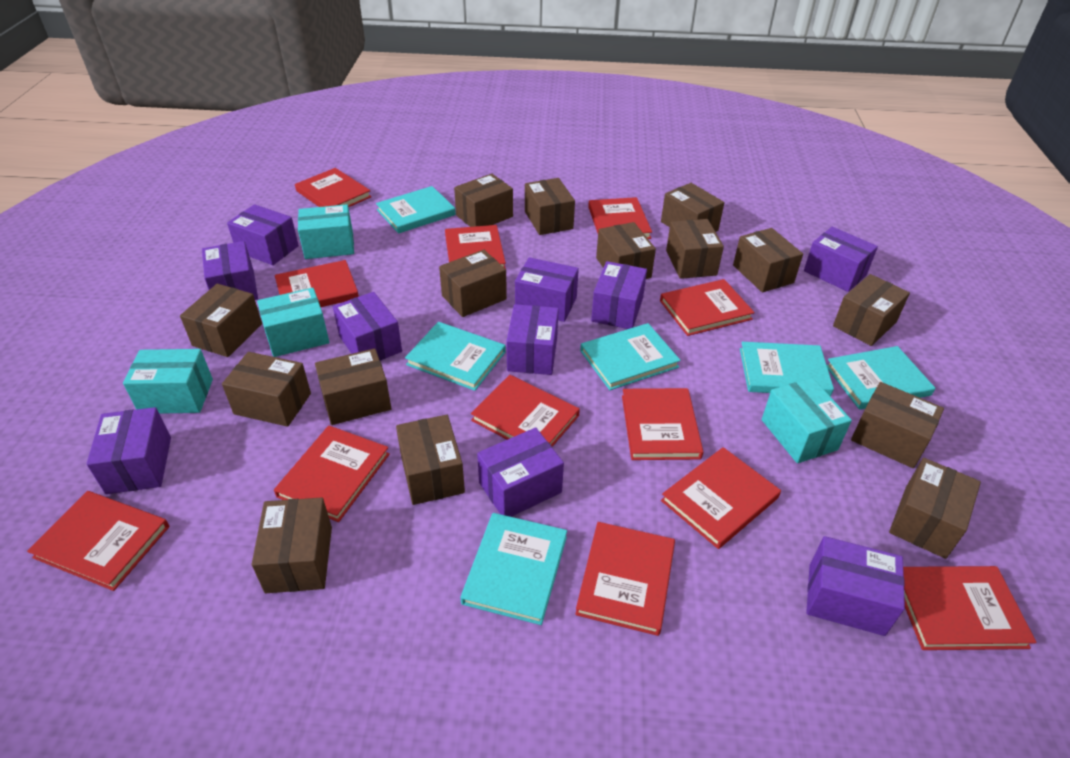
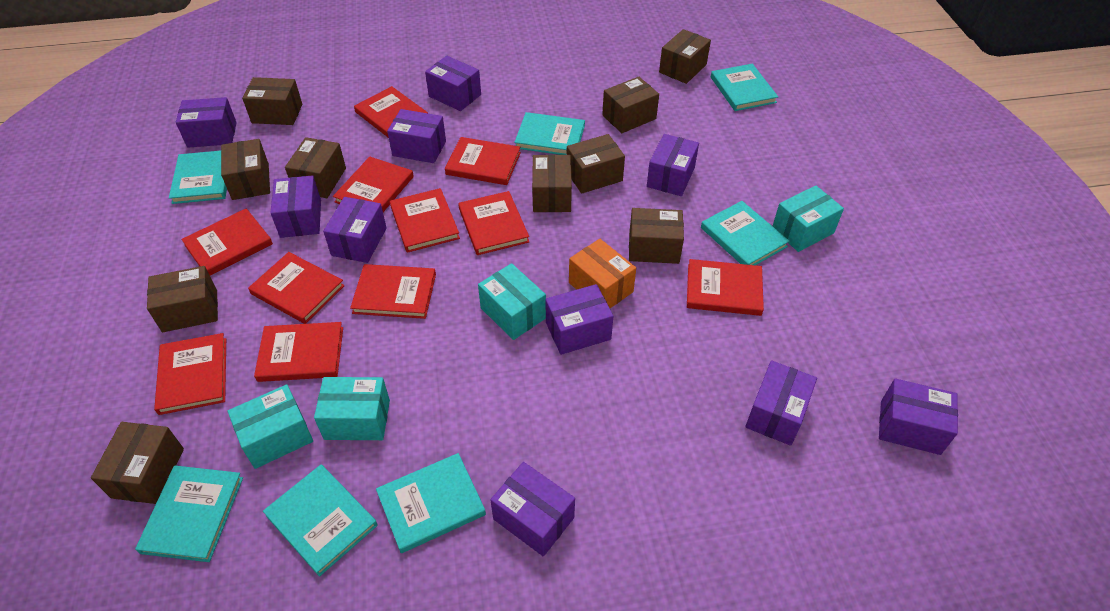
brown box: 15 -> 10
orange box: 0 -> 1
red book: 12 -> 11
turquoise book: 6 -> 7

